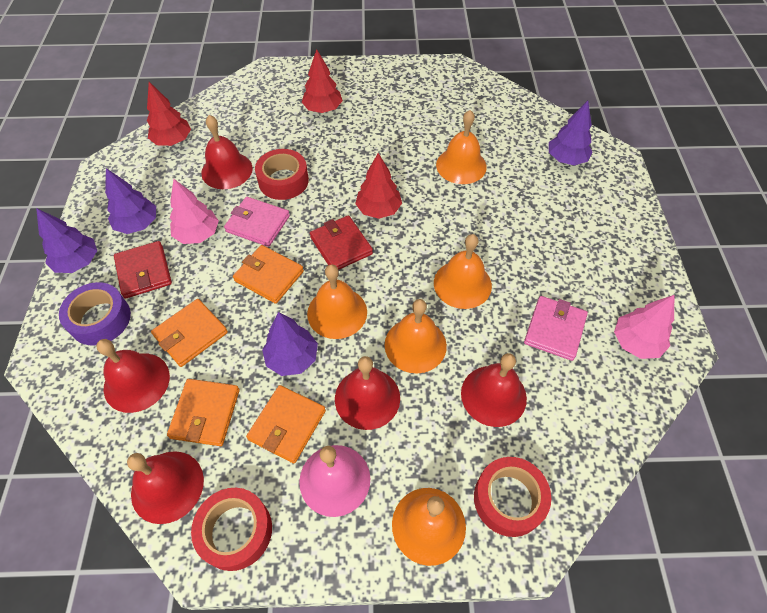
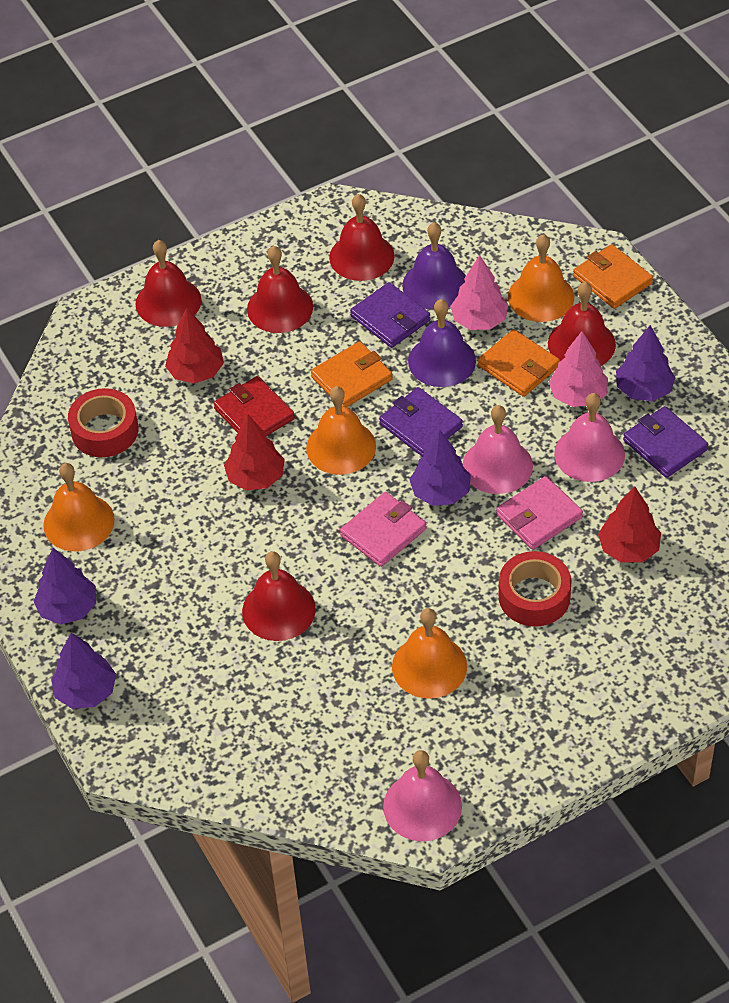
orange bell: 5 -> 4
orange wallet: 4 -> 3
pink bell: 1 -> 3
purple bell: 0 -> 2
purple tape: 1 -> 0
purple wallet: 0 -> 3
red tape: 3 -> 2
red wallet: 2 -> 1

